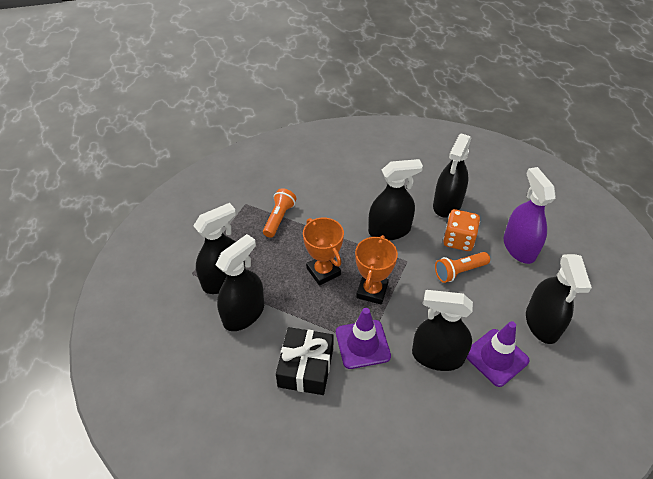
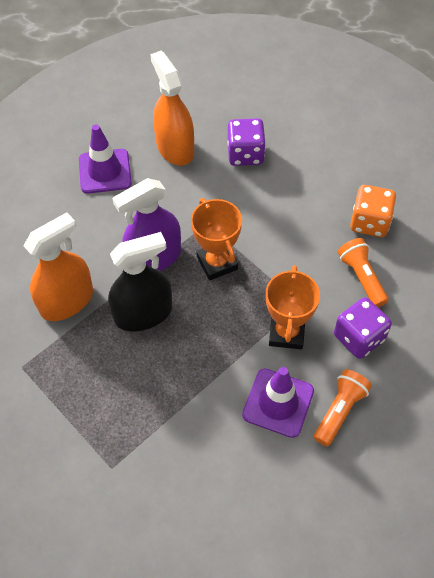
black gift: 1 -> 0
black spray bottle: 6 -> 1
orange spray bottle: 0 -> 2
purple dice: 0 -> 2

